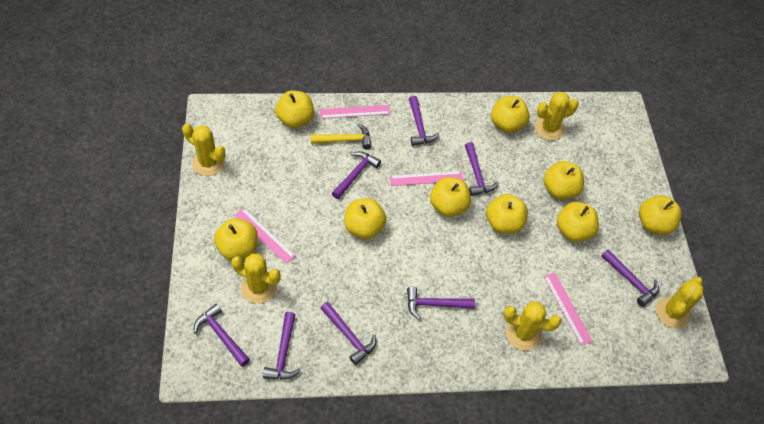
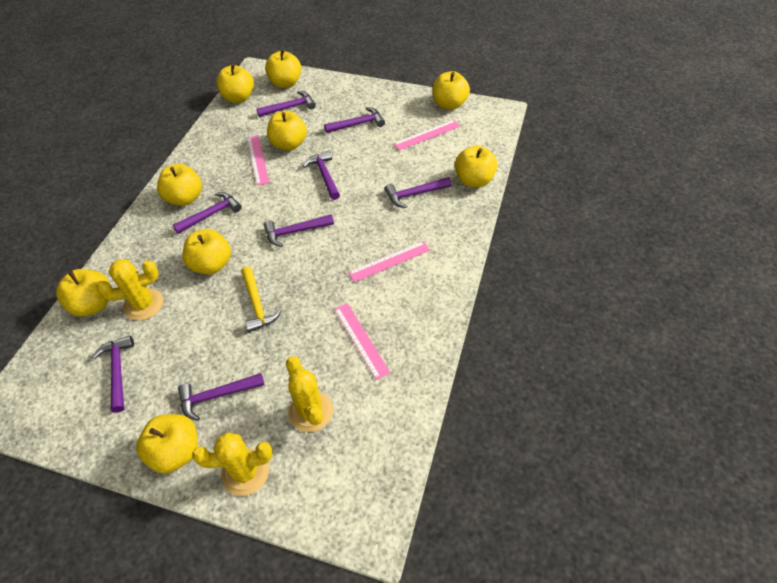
yellow cactus: 5 -> 3

